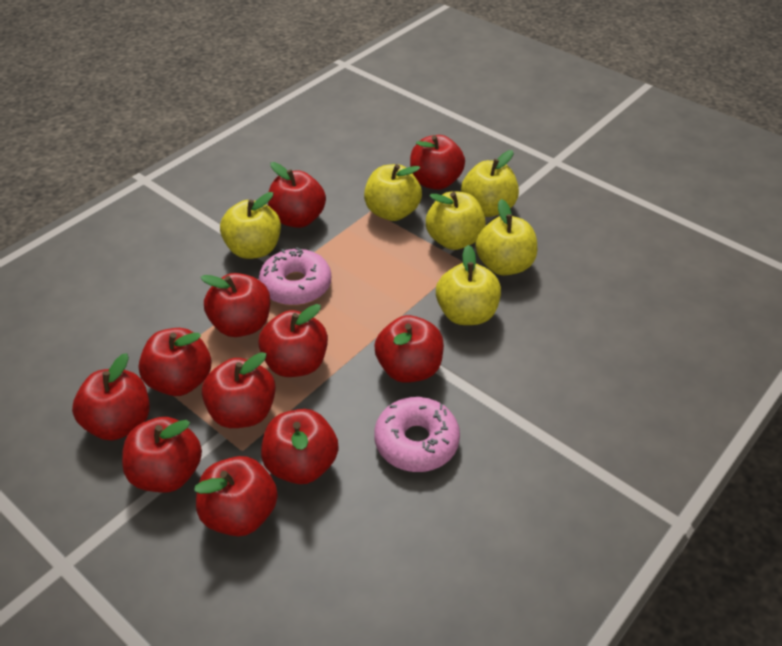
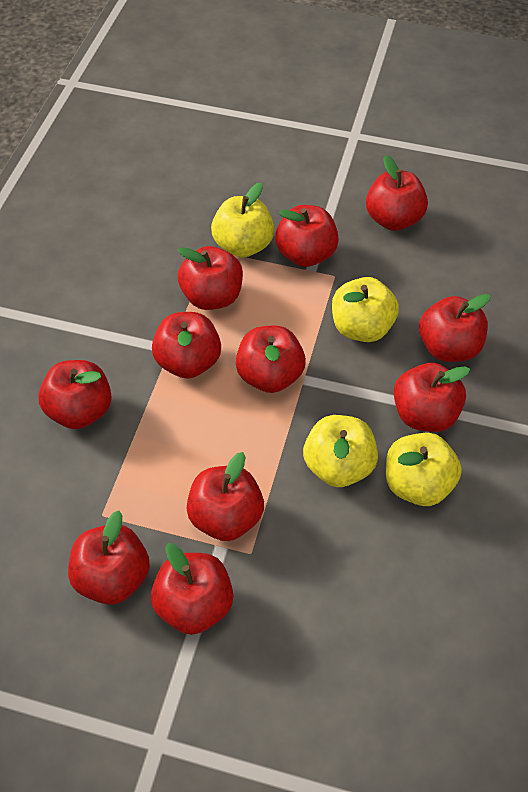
pink donut: 2 -> 0
yellow apple: 6 -> 4

